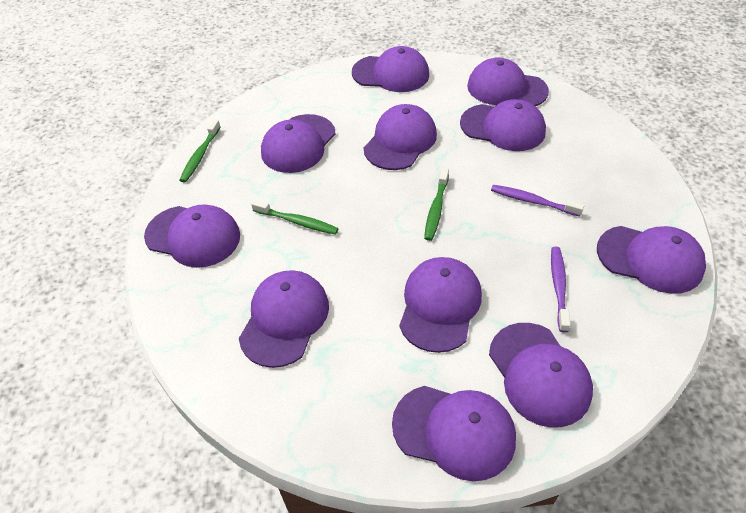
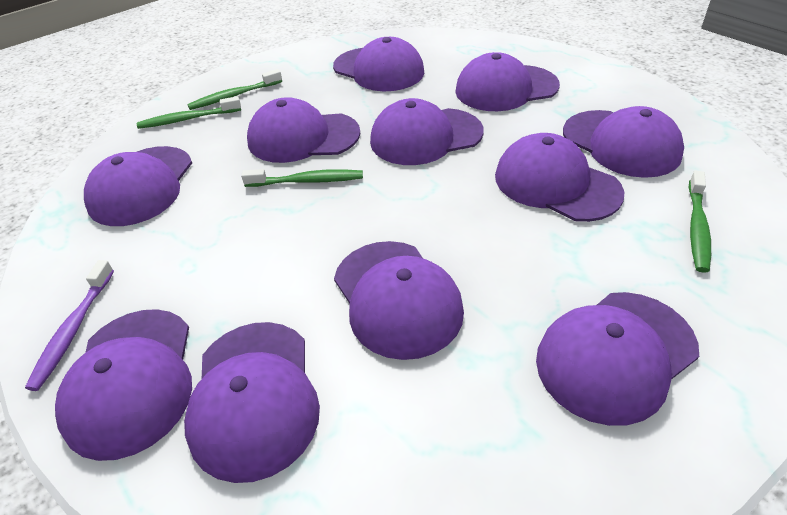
green toothbrush: 3 -> 4
purple toothbrush: 2 -> 1

